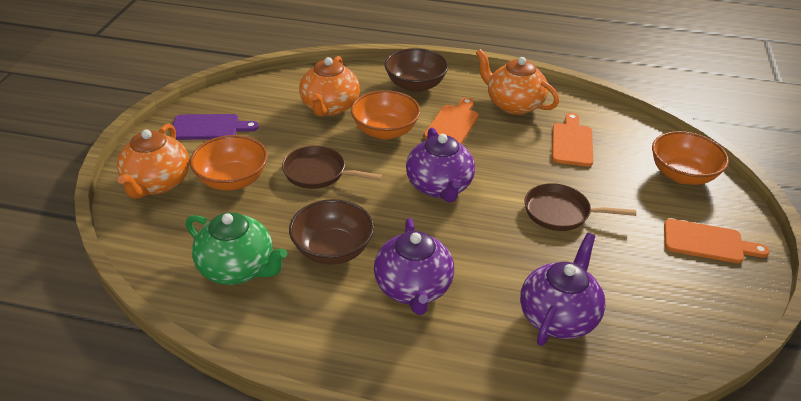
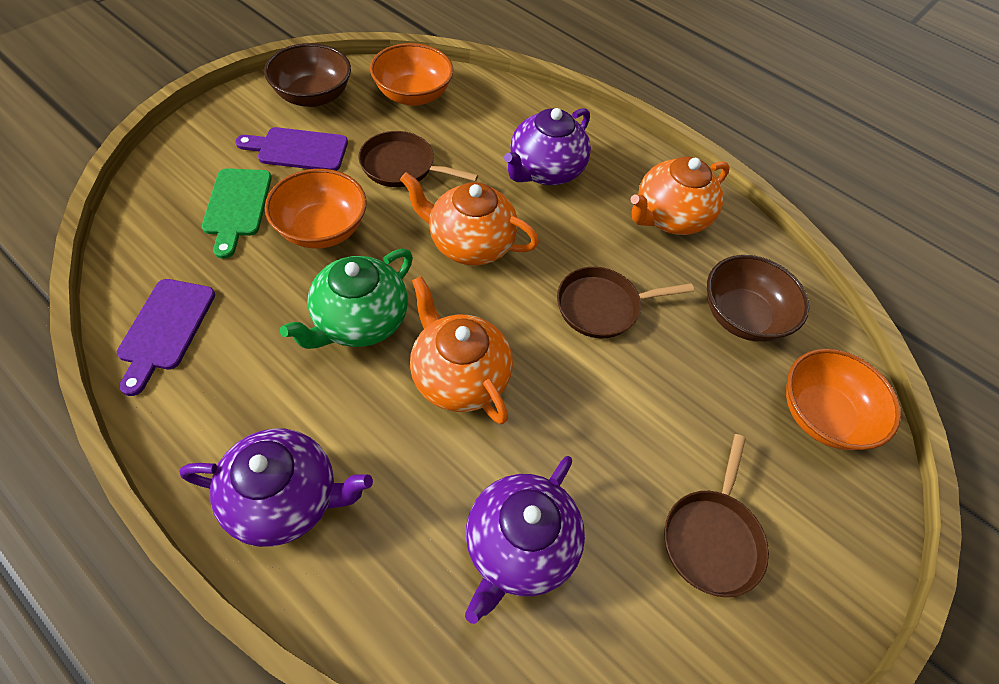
brown pan: 2 -> 3
green cutting board: 0 -> 1
orange cutting board: 3 -> 0
purple cutting board: 1 -> 2

